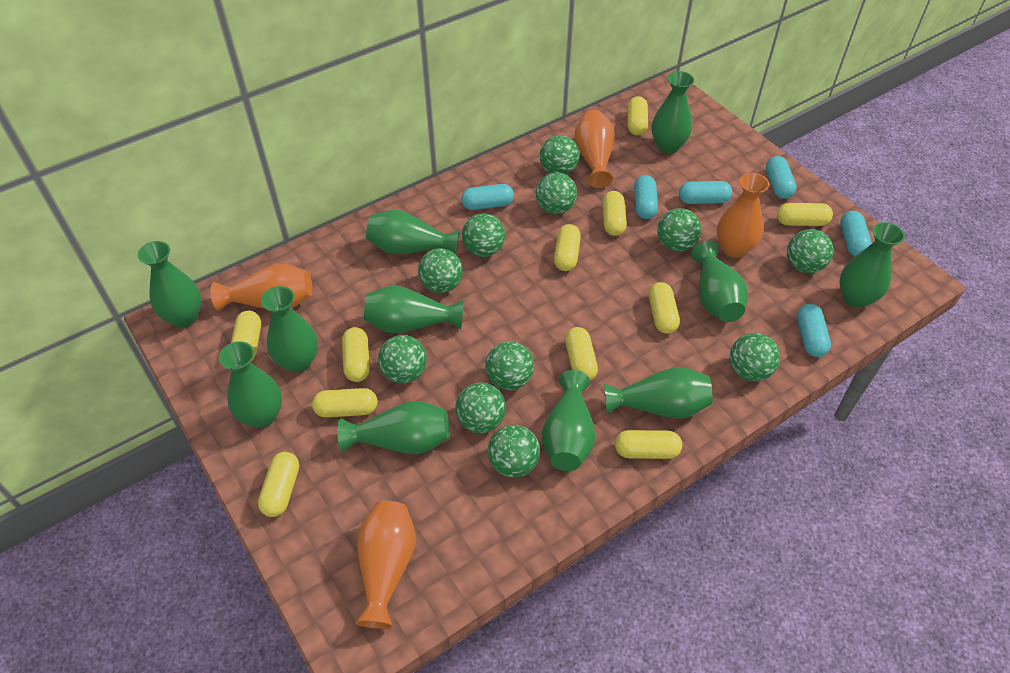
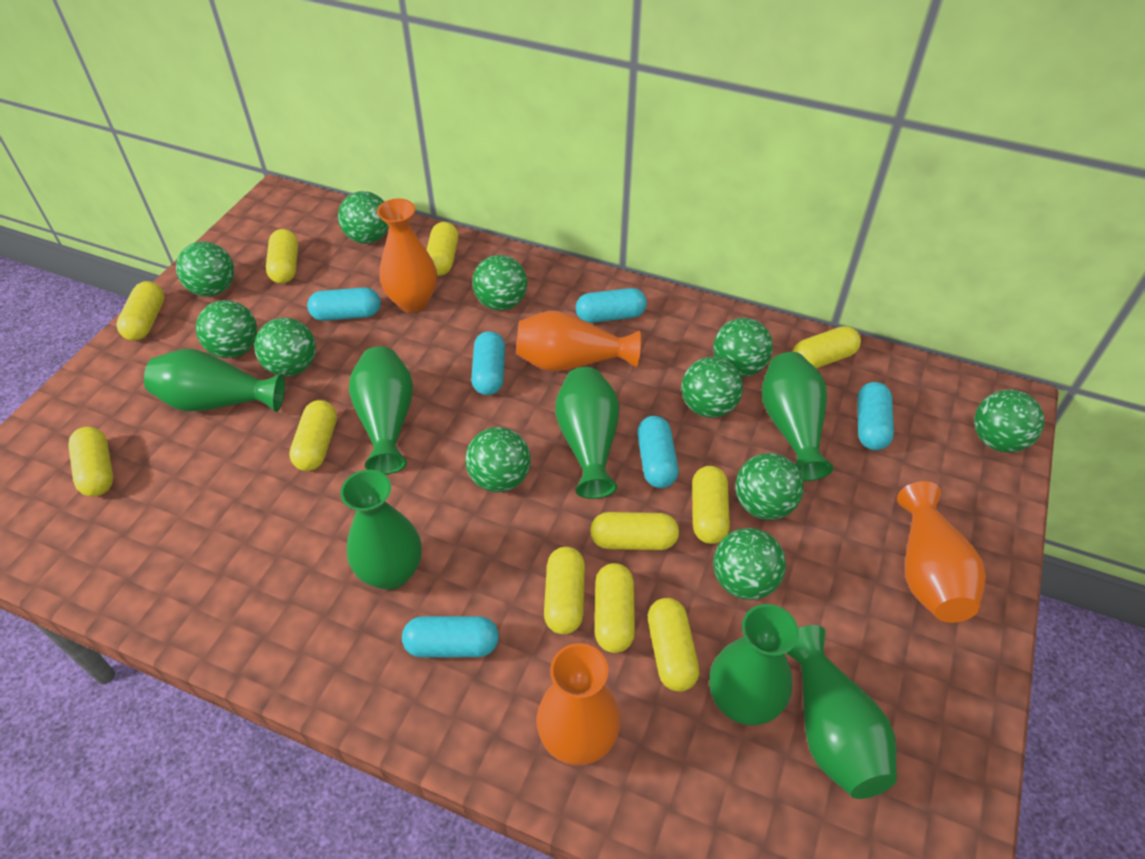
green vase: 11 -> 7

